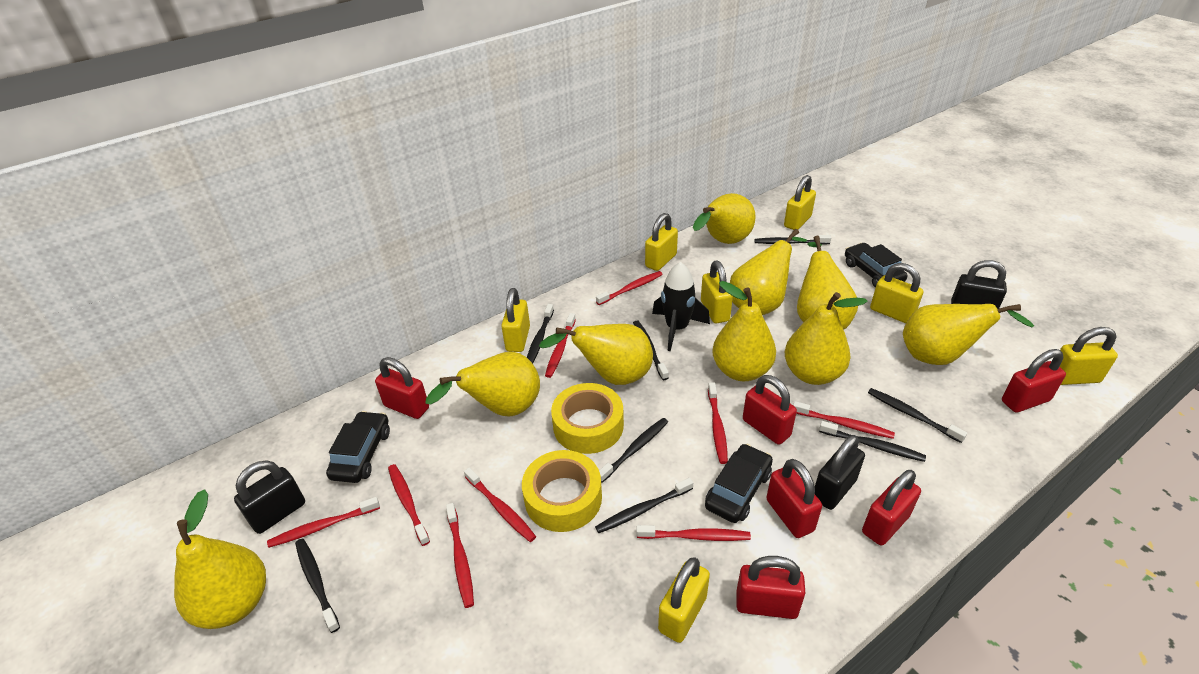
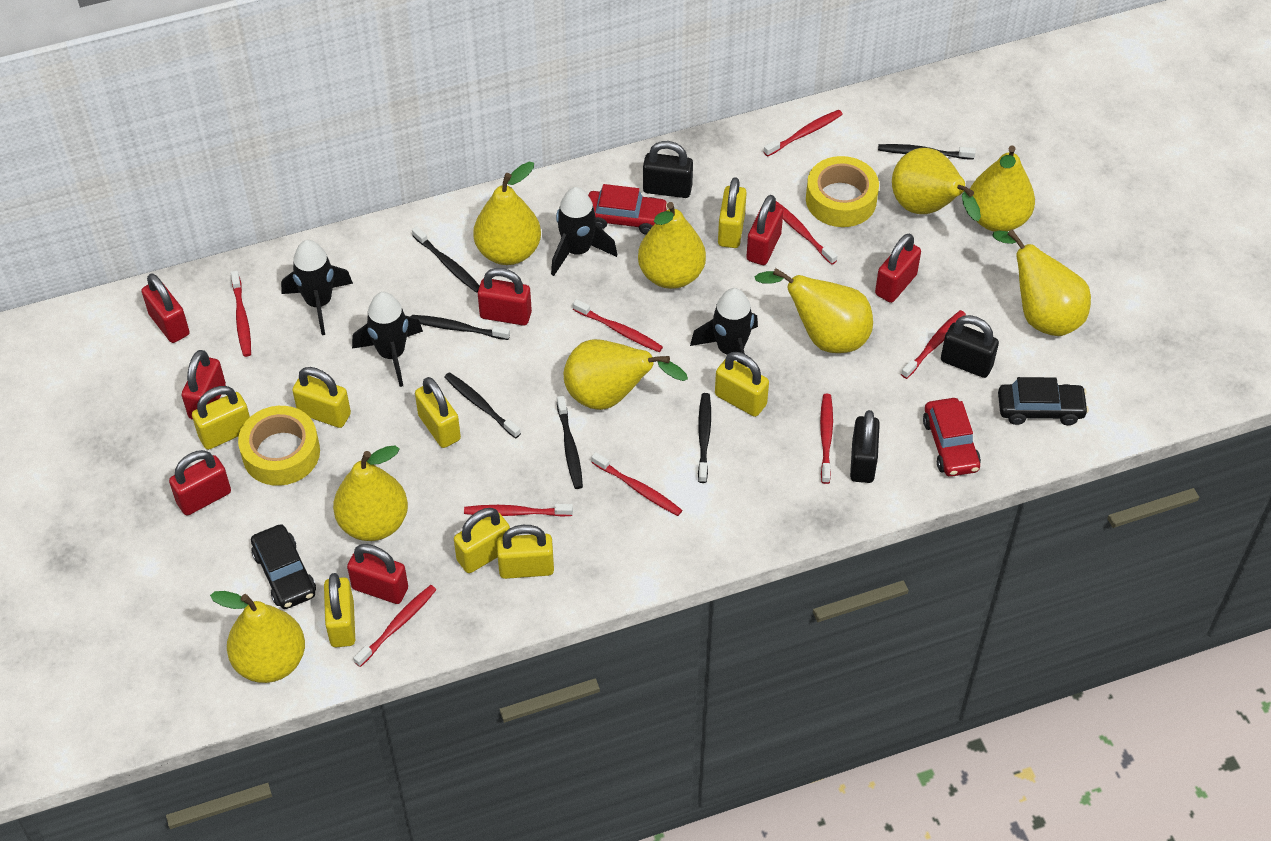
black car: 3 -> 2
black rocket: 1 -> 4
black toothbrush: 8 -> 6
red car: 0 -> 2
red padlock: 6 -> 7
yellow padlock: 7 -> 8

